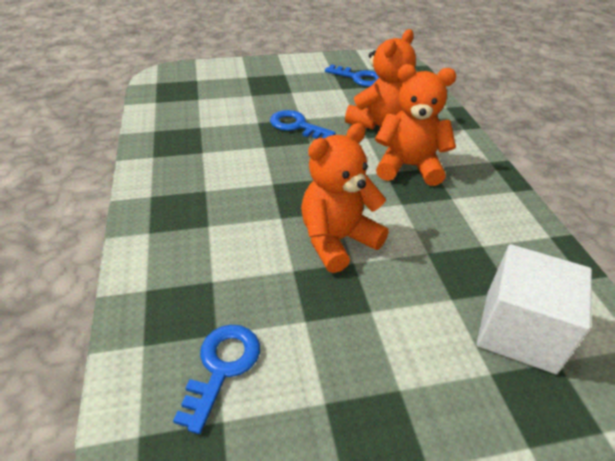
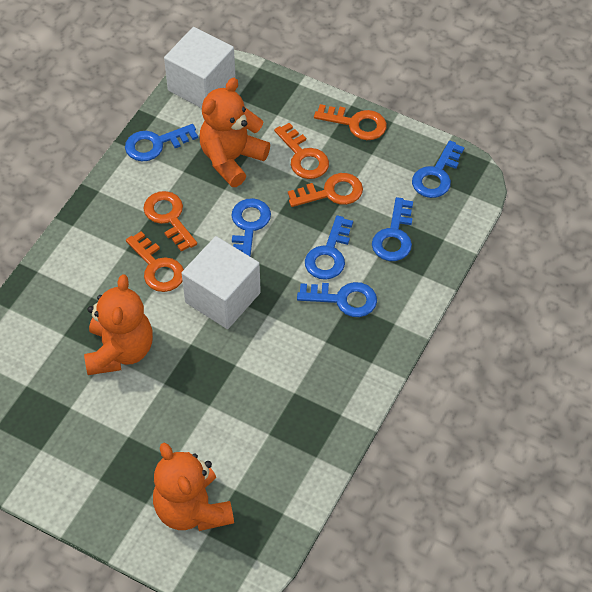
blue key: 3 -> 6
orange key: 0 -> 5
white cube: 1 -> 2

